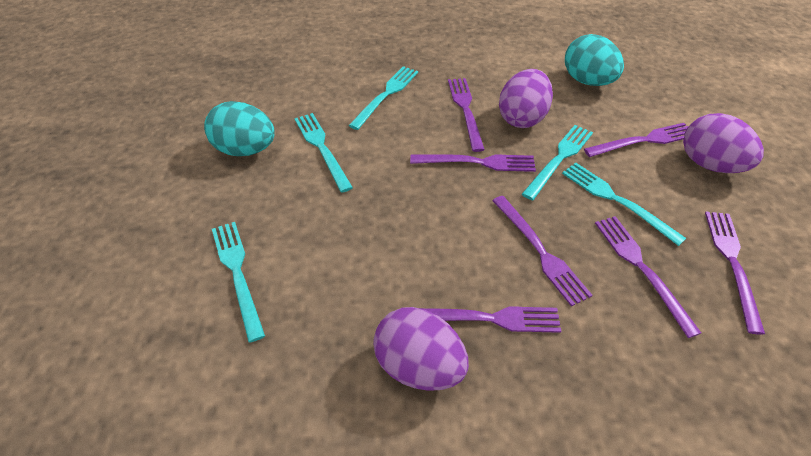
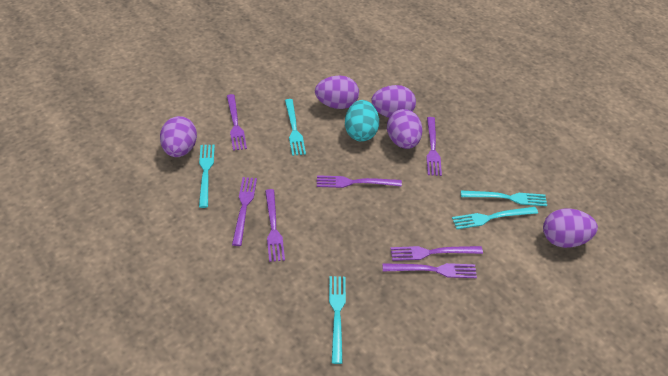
purple egg: 3 -> 5
turquoise egg: 2 -> 1

